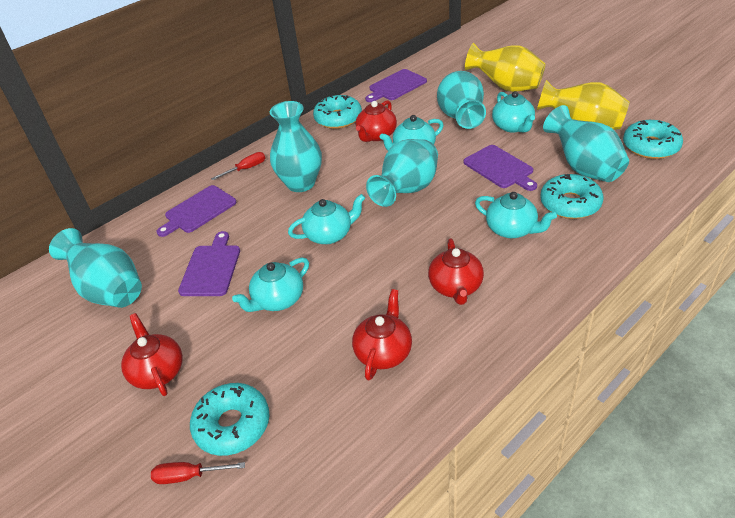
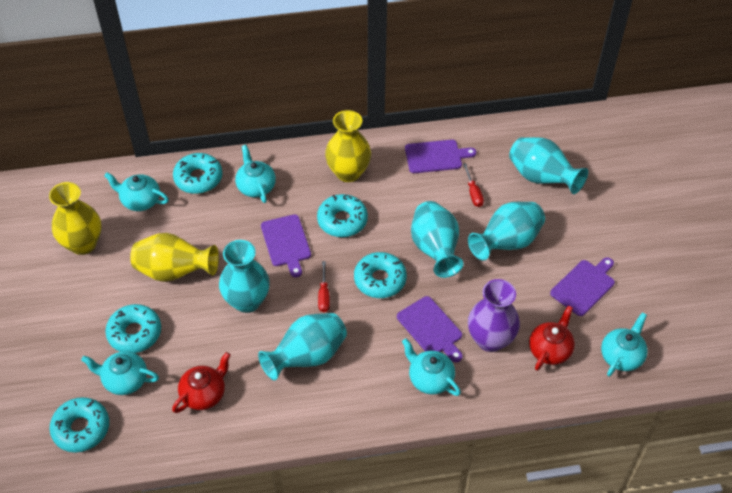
purple vase: 0 -> 1
red teapot: 4 -> 2
turquoise donut: 4 -> 5
yellow vase: 2 -> 3

